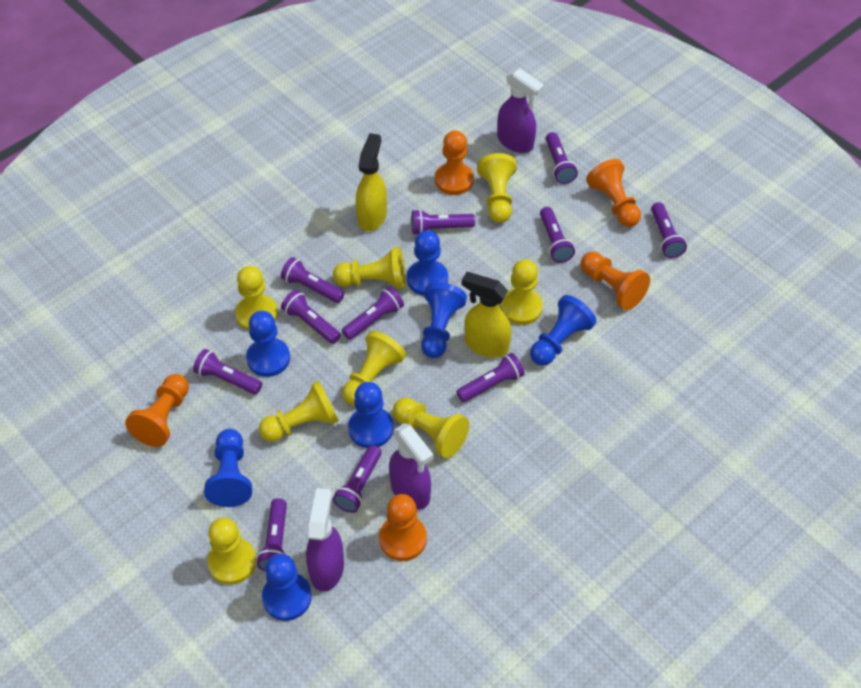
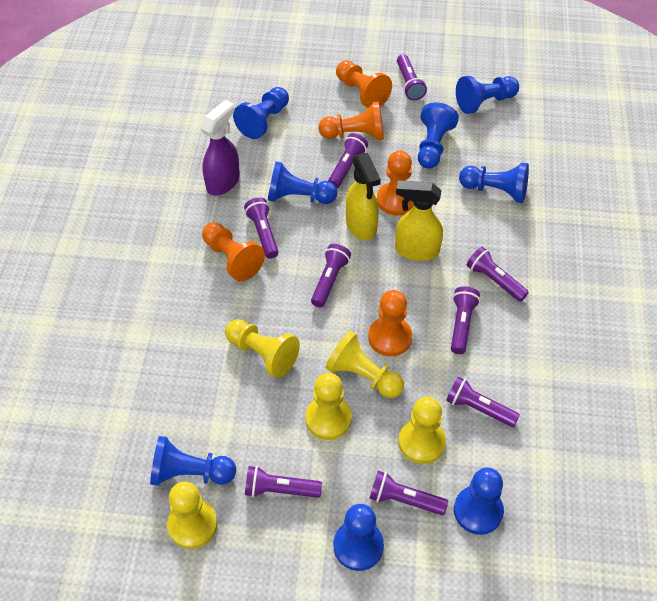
blue pawn: 7 -> 8
purple flashlight: 11 -> 9
purple spray bottle: 3 -> 1
yellow pawn: 8 -> 5

